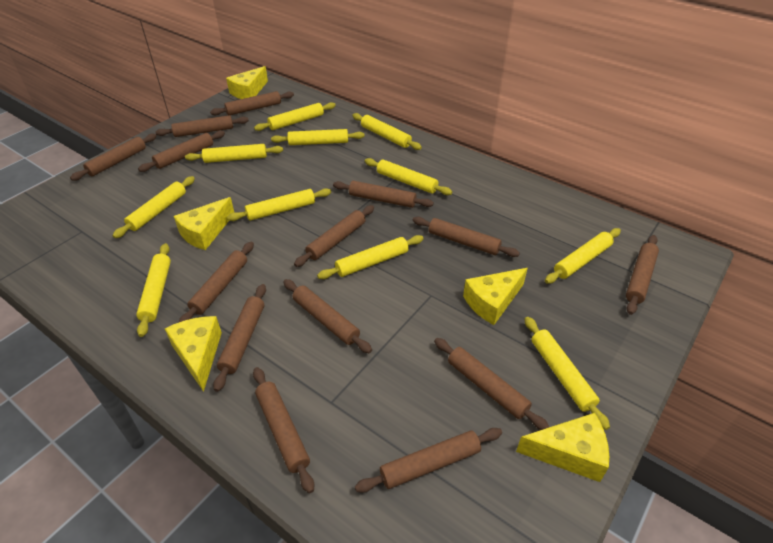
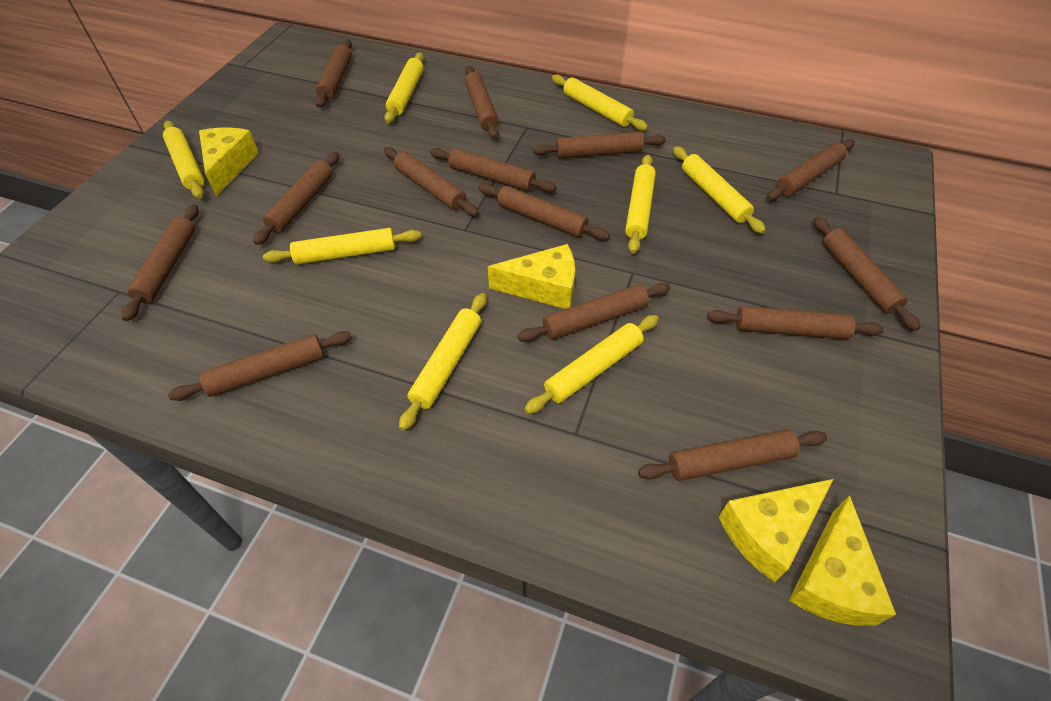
yellow cheese: 5 -> 4
yellow rolling pin: 11 -> 8

